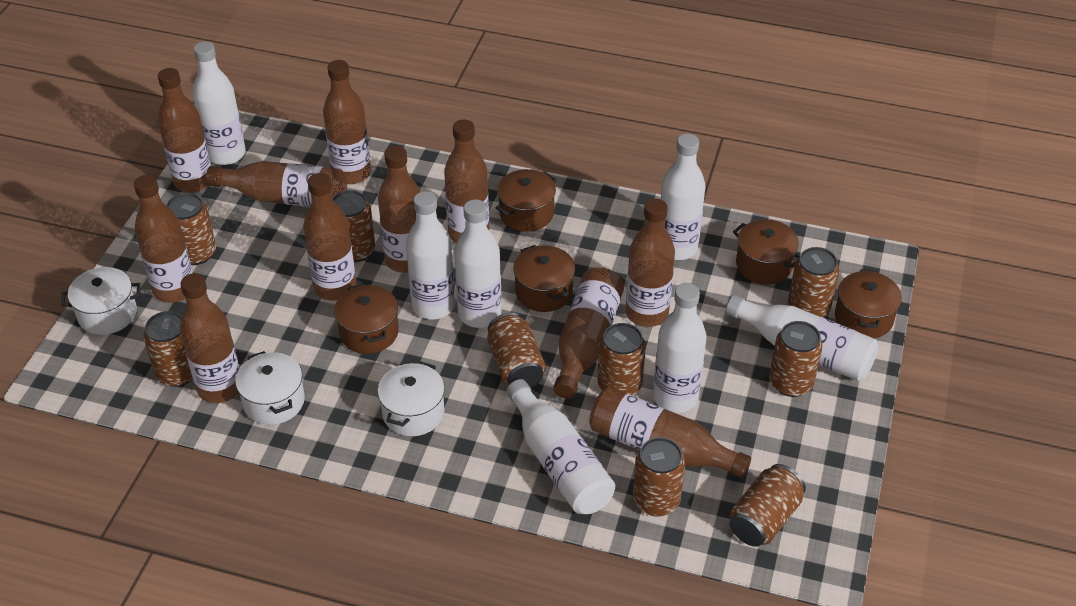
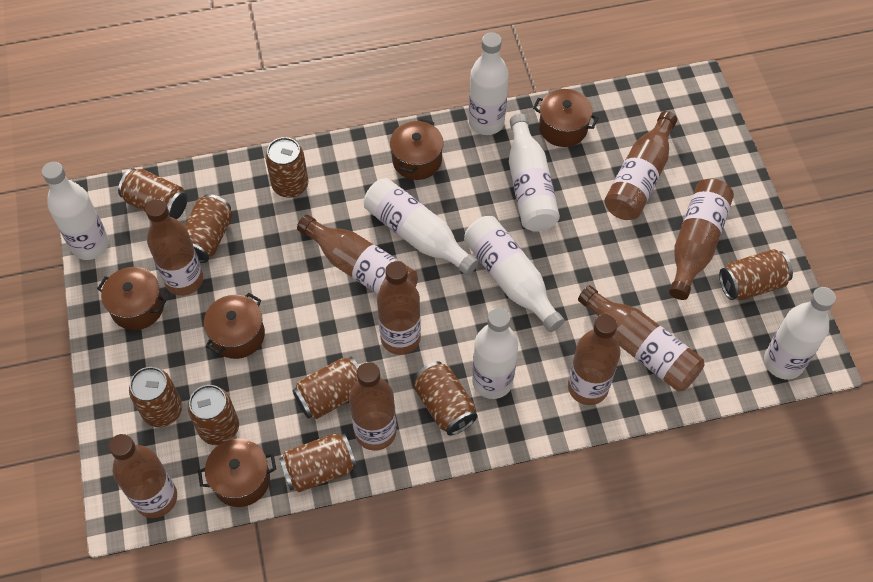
brown bottle: 11 -> 9
white pot: 3 -> 0

